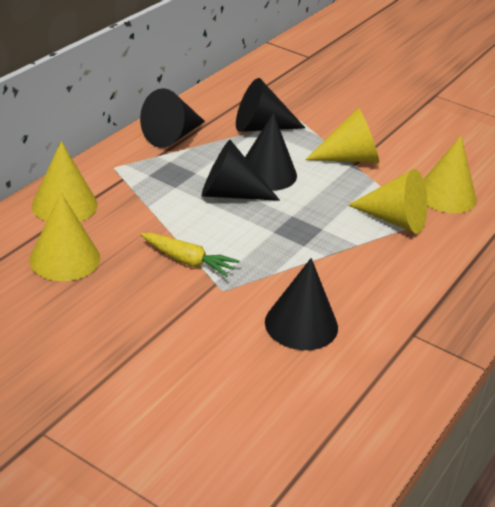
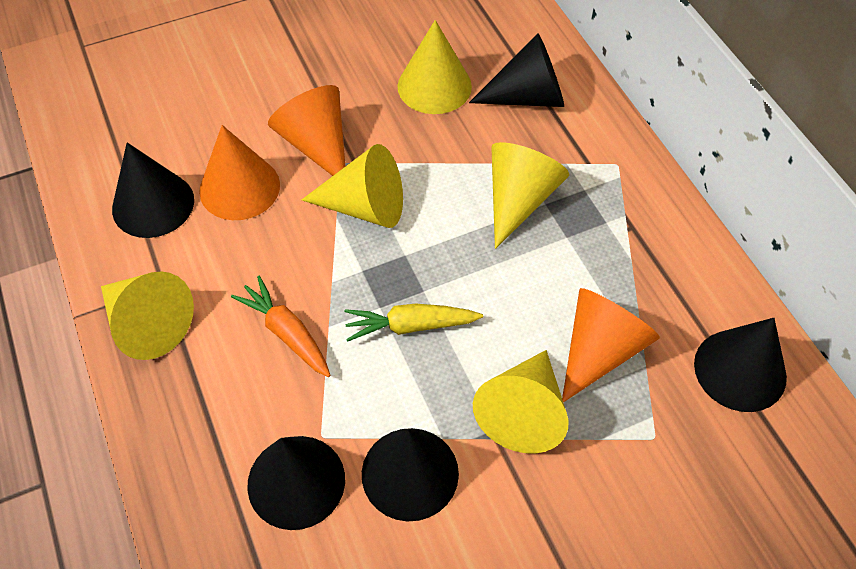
orange carrot: 0 -> 1
orange cone: 0 -> 3

